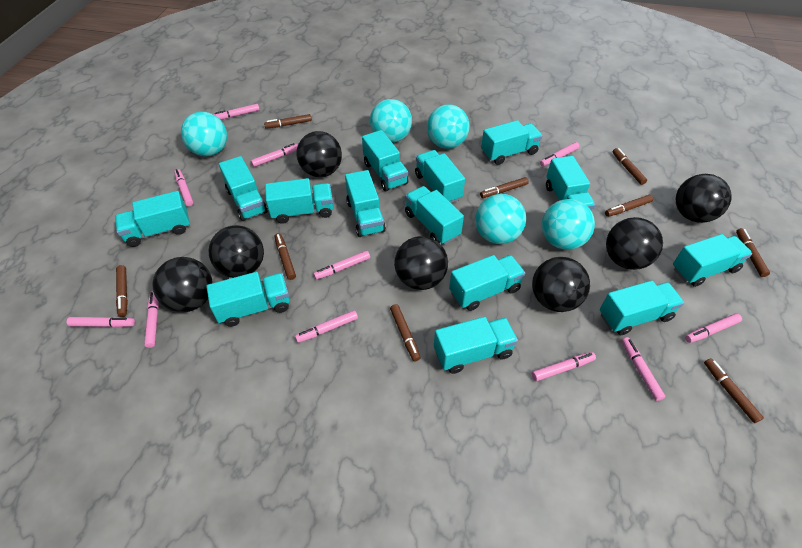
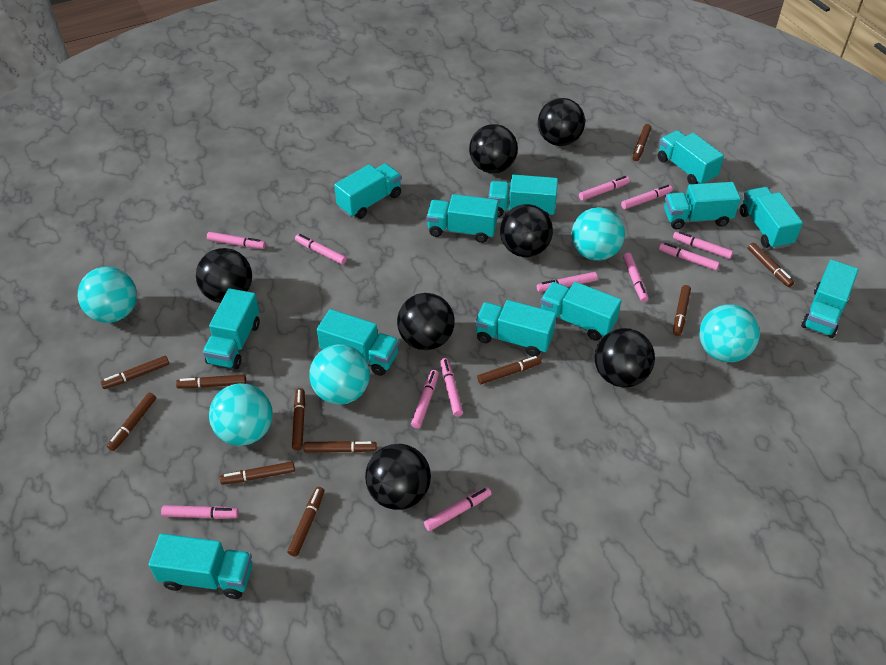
brown marker: 9 -> 11
pink marker: 11 -> 12
turquoise truck: 14 -> 12

